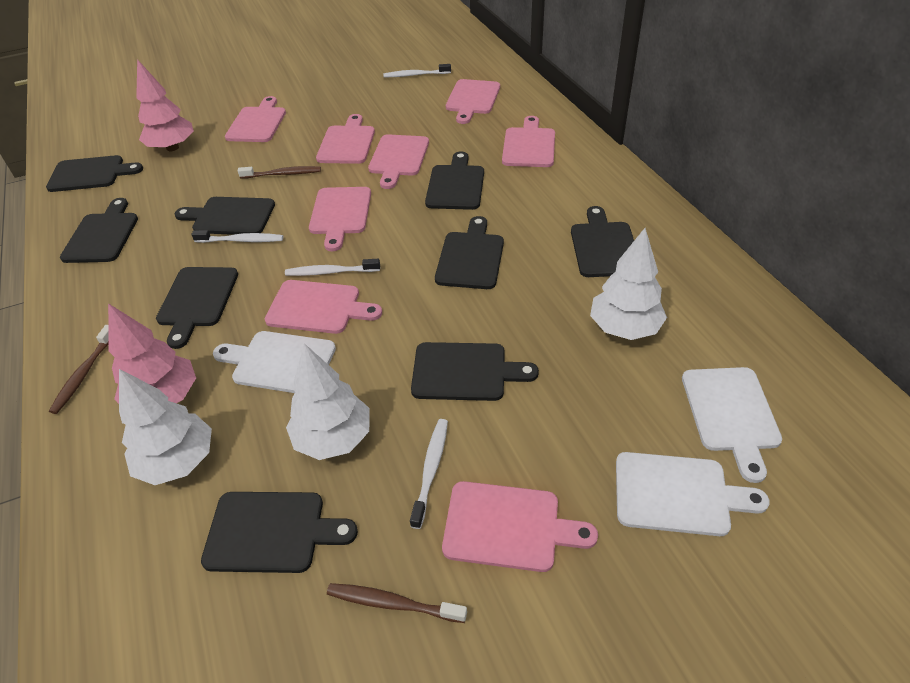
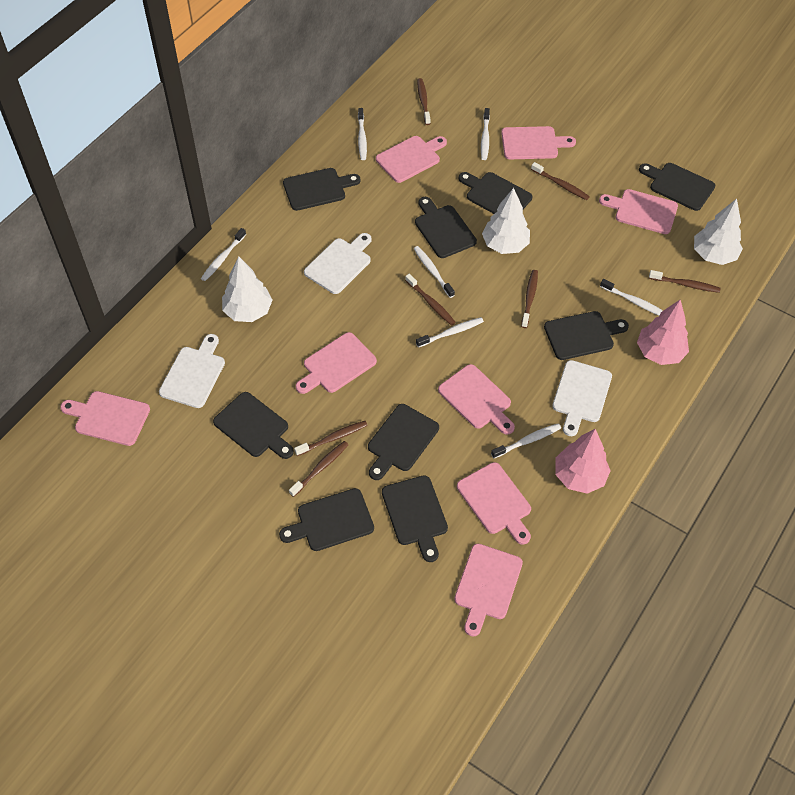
brown toothbrush: 3 -> 7
white toothbrush: 4 -> 7

